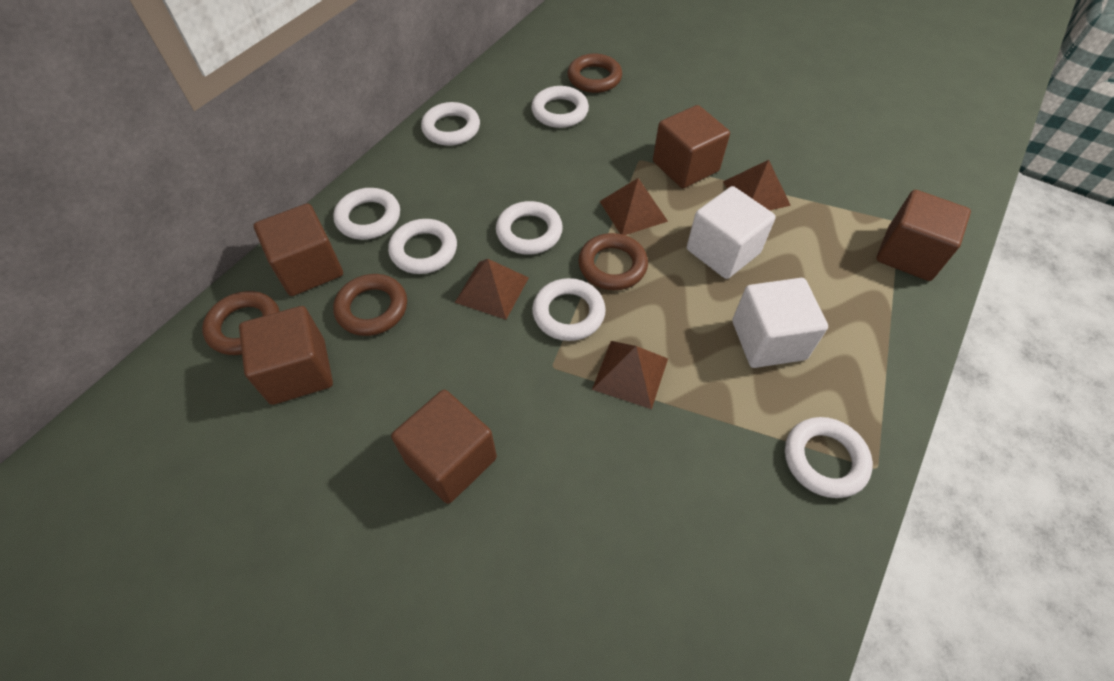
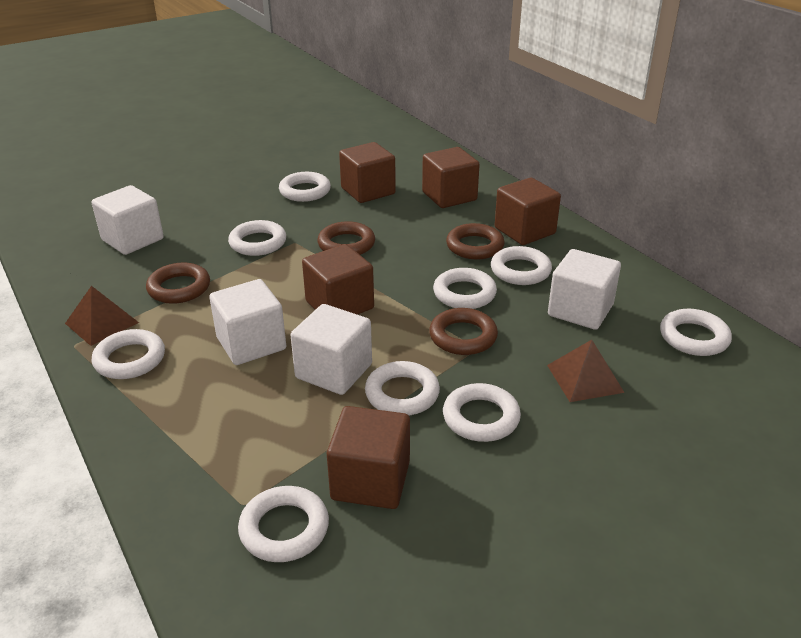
brown pyramid: 4 -> 2
white cube: 2 -> 4
white ring: 7 -> 9

